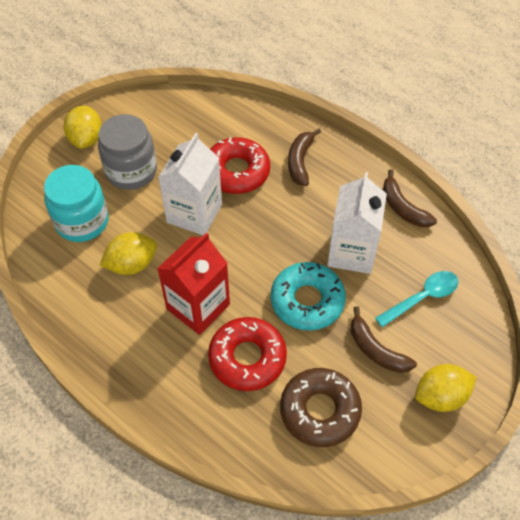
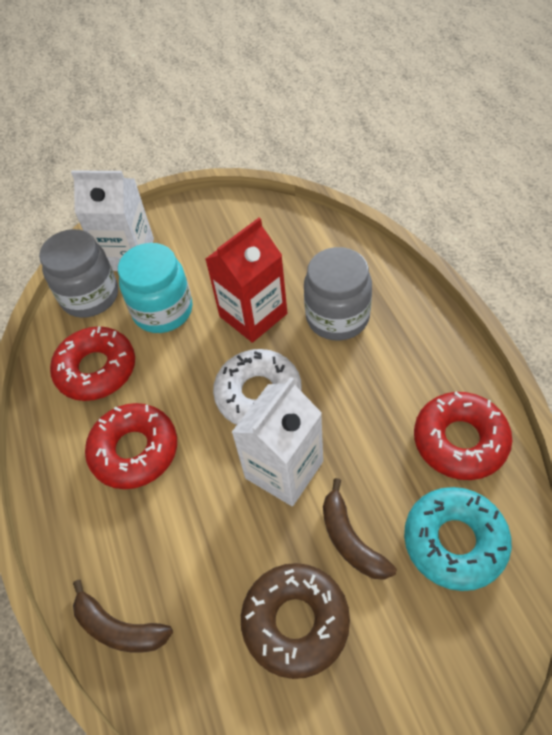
brown banana: 3 -> 2
grey jar: 1 -> 2
red donut: 2 -> 3
turquoise spoon: 1 -> 0
white donut: 0 -> 1
yellow lemon: 3 -> 0

